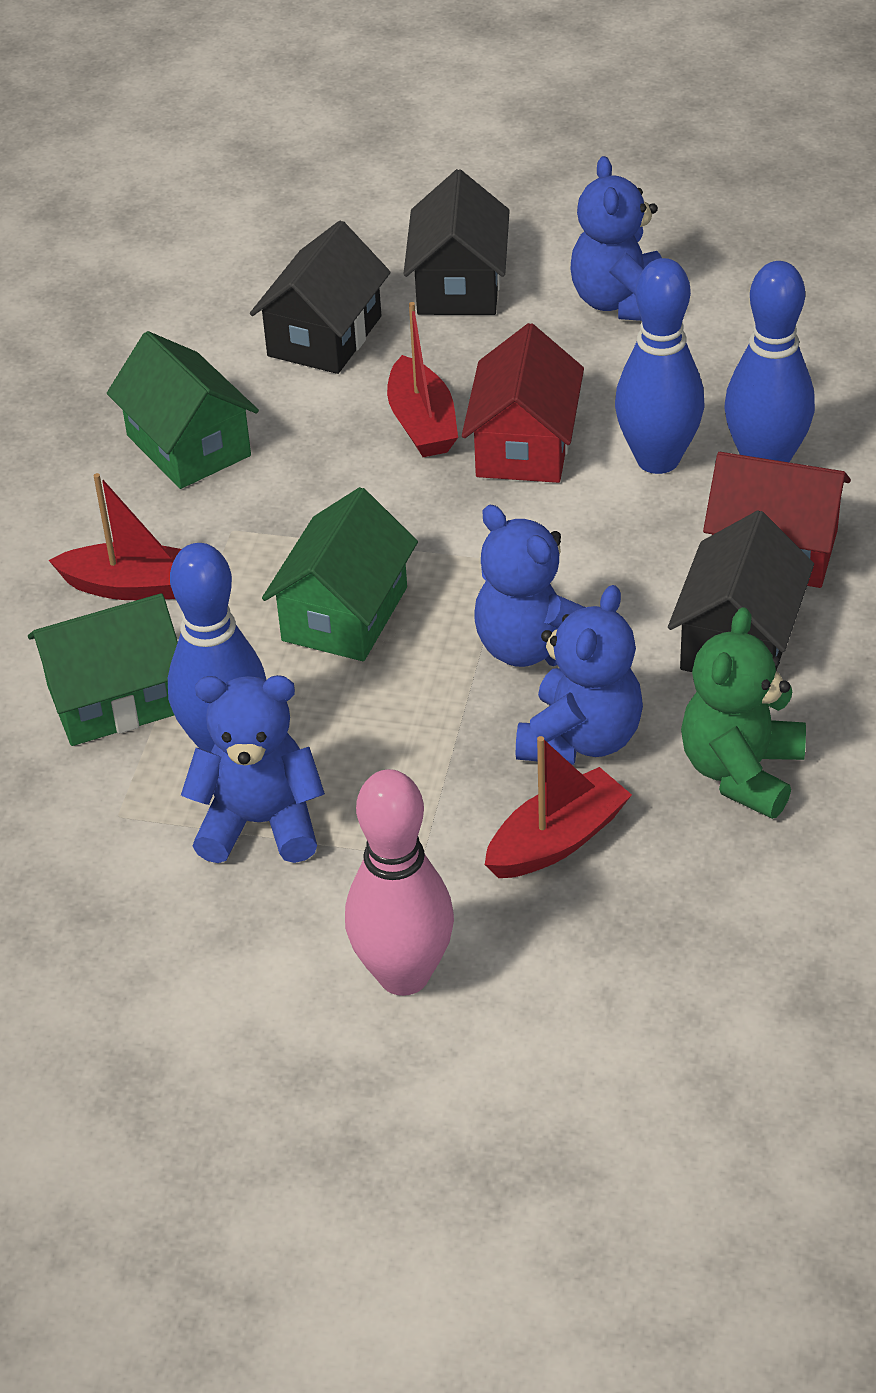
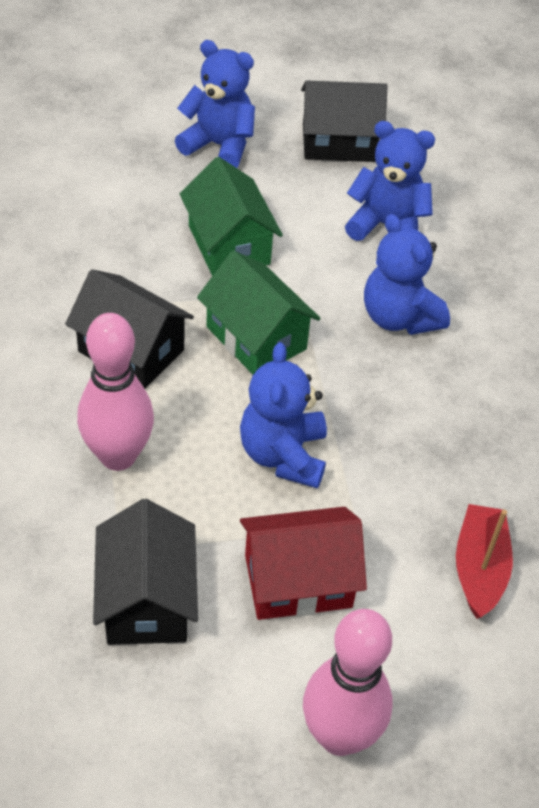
blue bowling pin: 3 -> 0
green house: 3 -> 2
green teddy bear: 1 -> 0
pink bowling pin: 1 -> 2
red boat: 3 -> 1
red house: 2 -> 1

